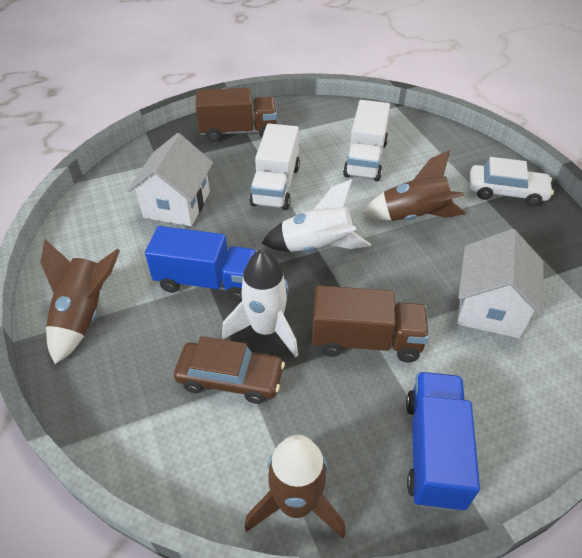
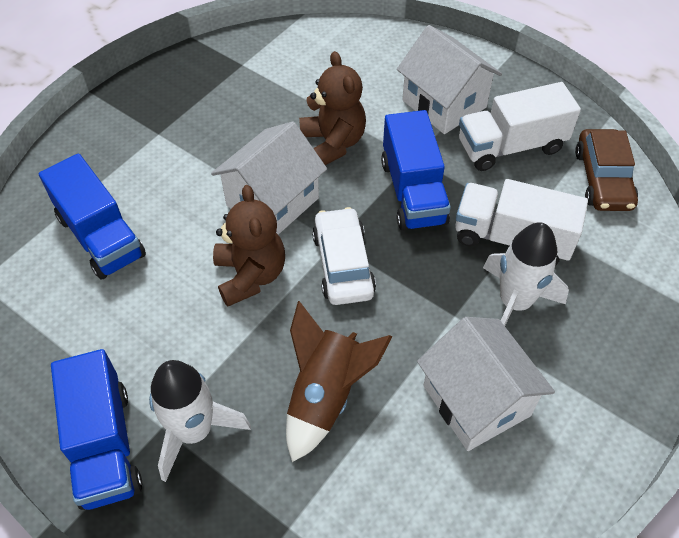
blue truck: 2 -> 3
brown rocket: 3 -> 1
brown teddy bear: 0 -> 2
brown truck: 2 -> 0
white house: 2 -> 3

